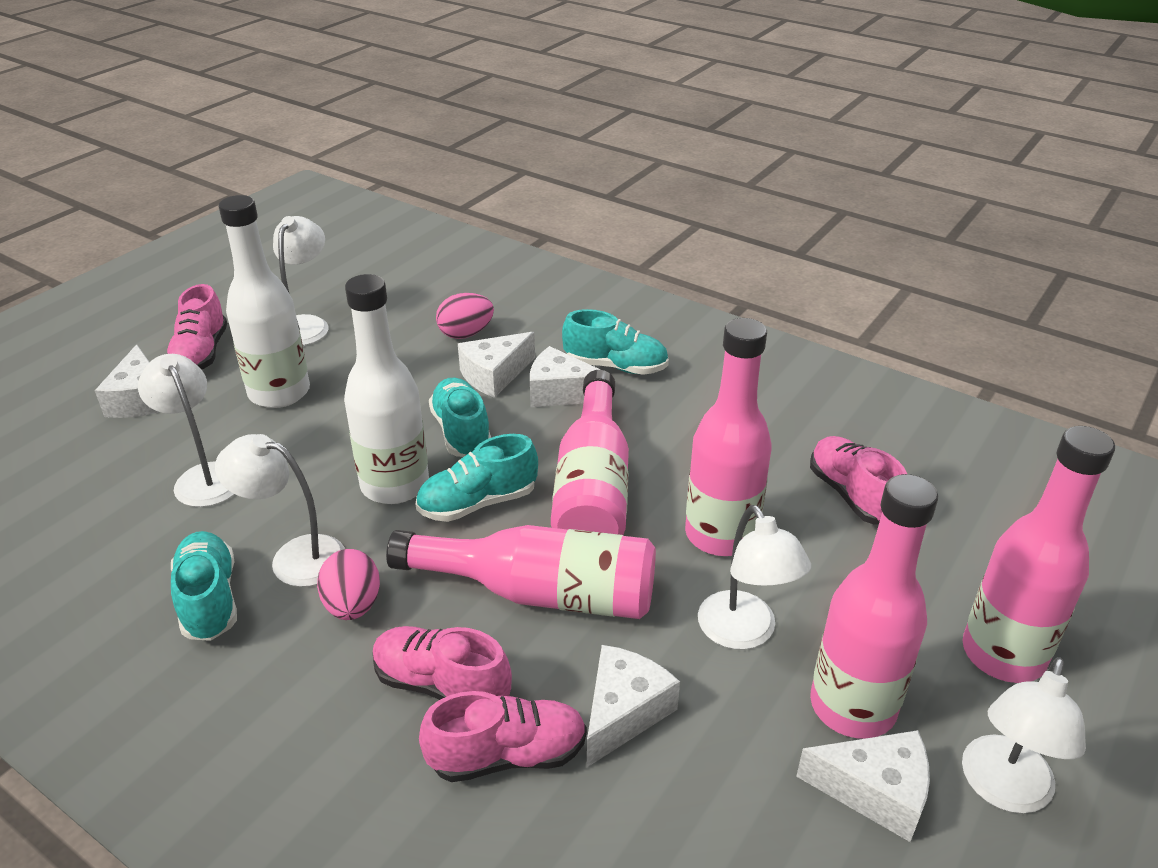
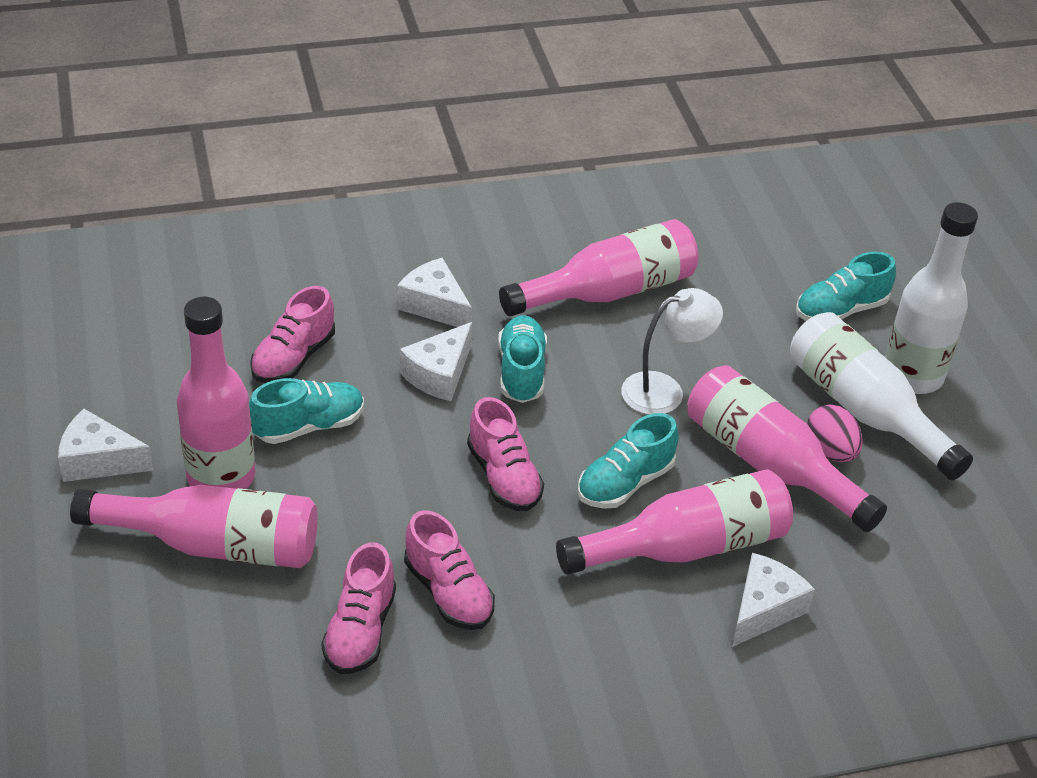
pink egg: 2 -> 1
white cheese: 5 -> 4
white lamp: 5 -> 1

